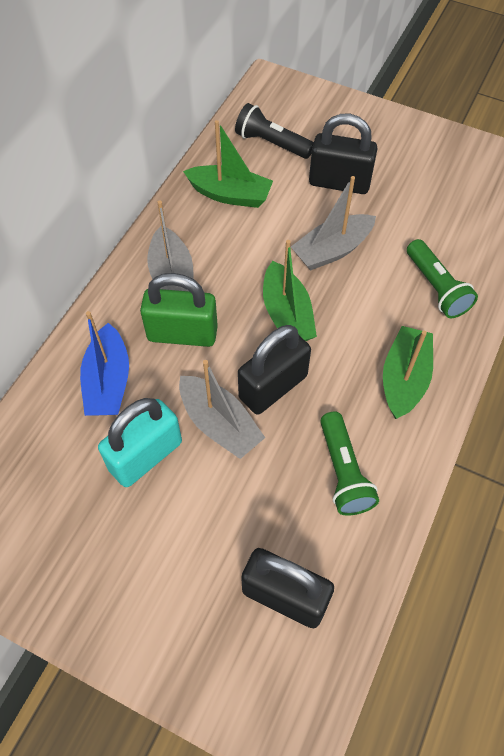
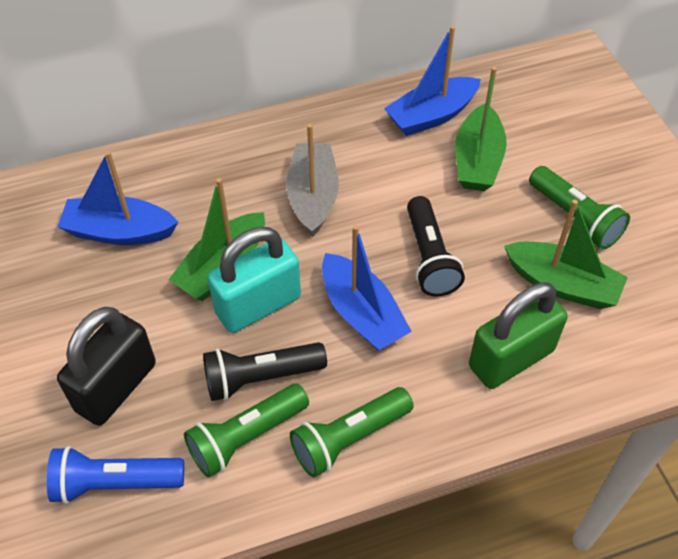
black flashlight: 1 -> 2
black padlock: 3 -> 1
blue boat: 1 -> 3
blue flashlight: 0 -> 1
green flashlight: 2 -> 3
grey boat: 3 -> 1

